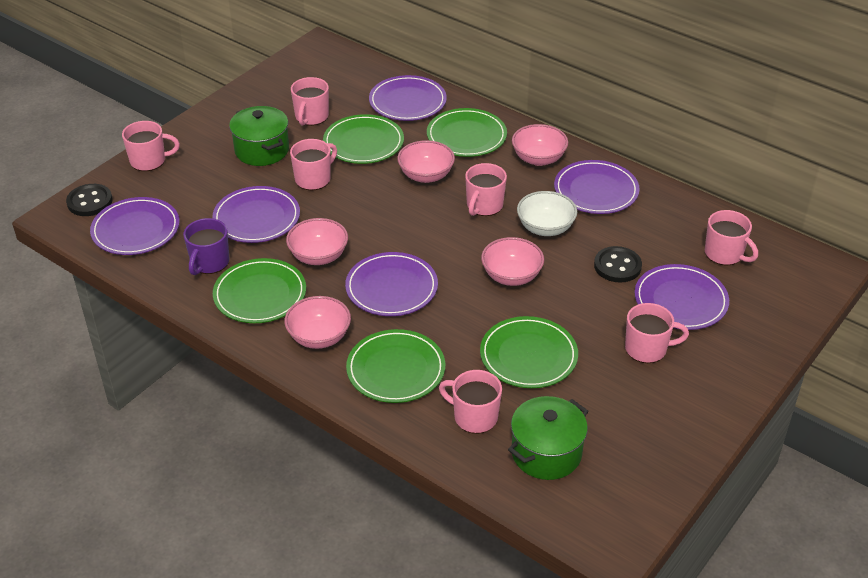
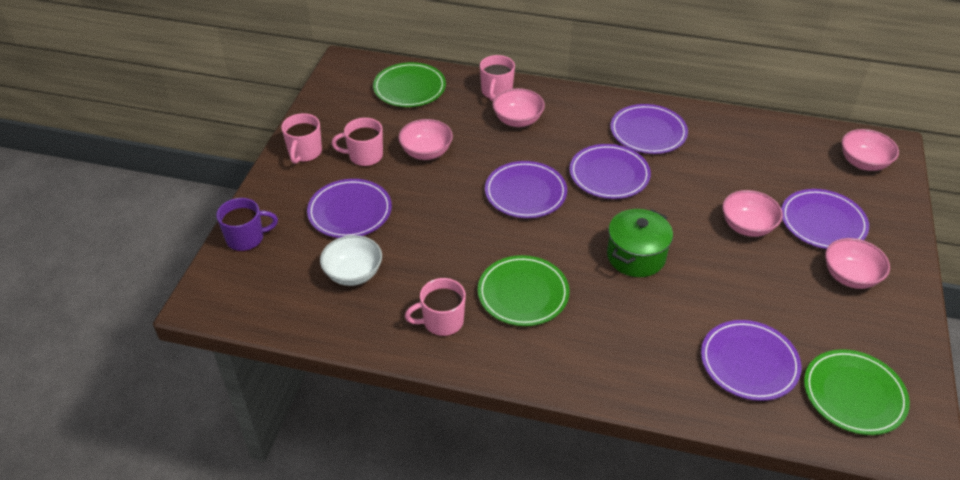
black button: 2 -> 0
green plate: 5 -> 3
green pot: 2 -> 1
pink mug: 7 -> 4

